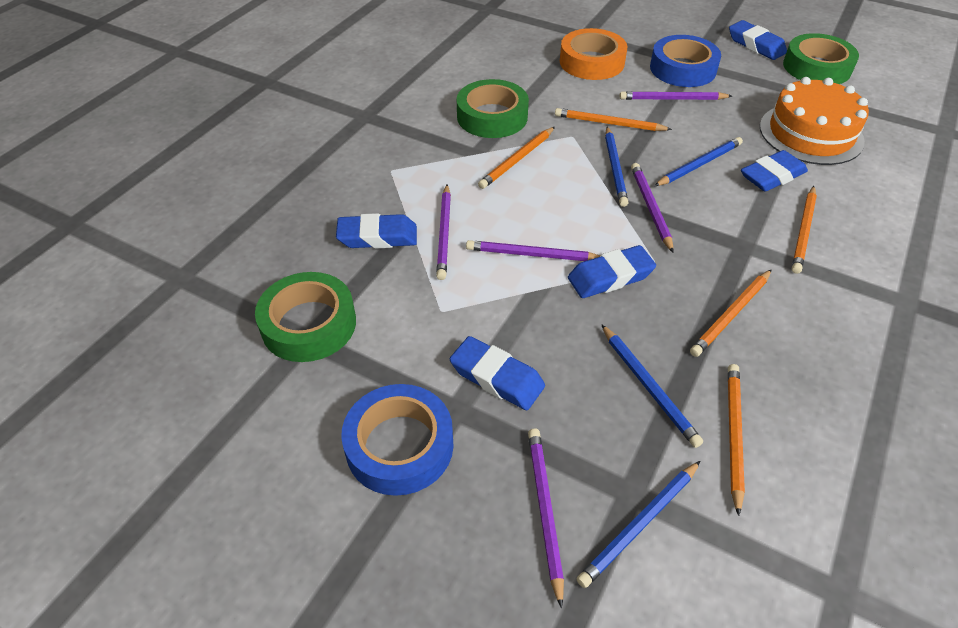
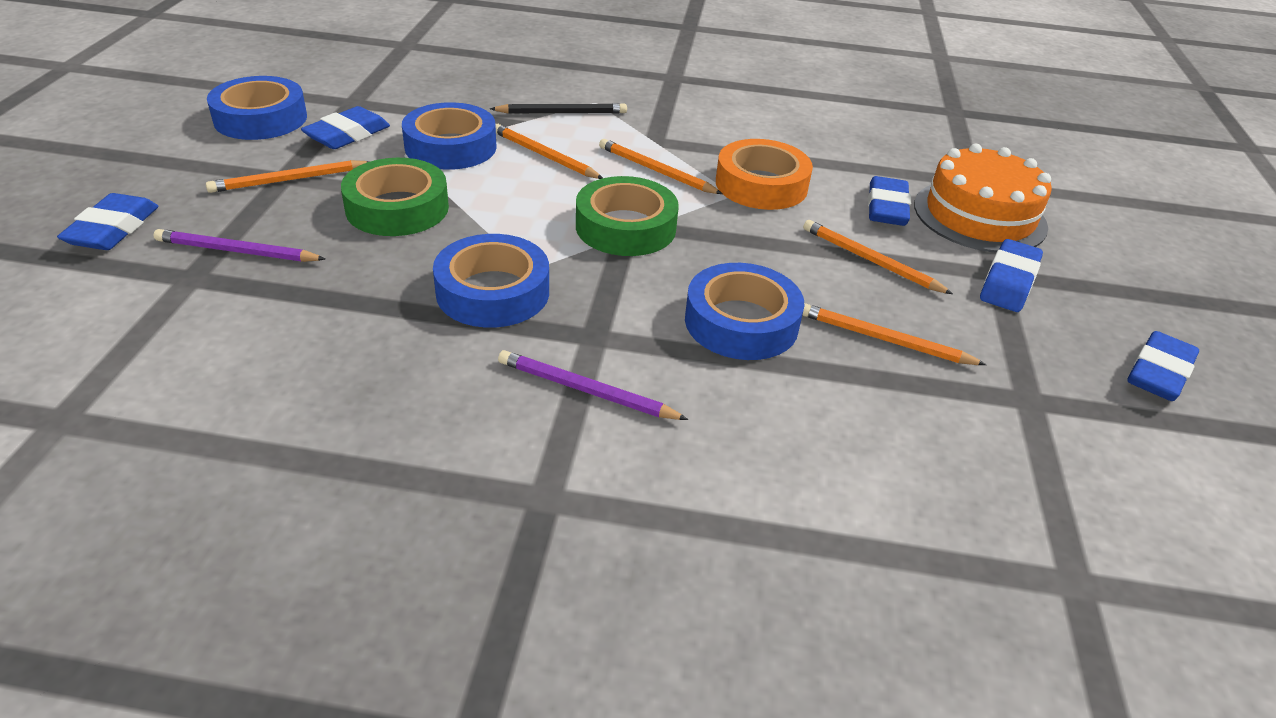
black pencil: 0 -> 1
blue pencil: 4 -> 0
blue tape: 2 -> 4
green tape: 3 -> 2
purple pencil: 5 -> 2

